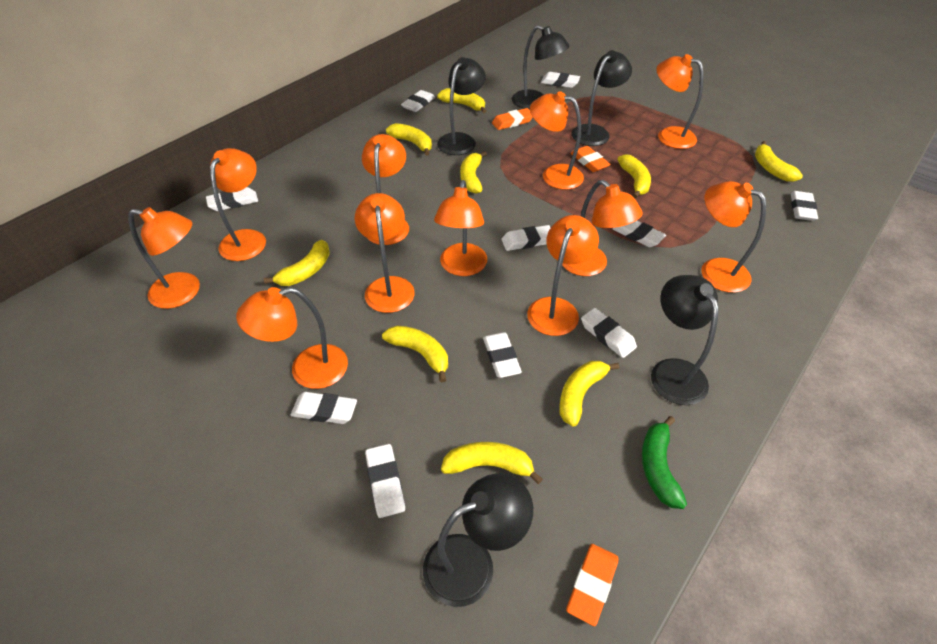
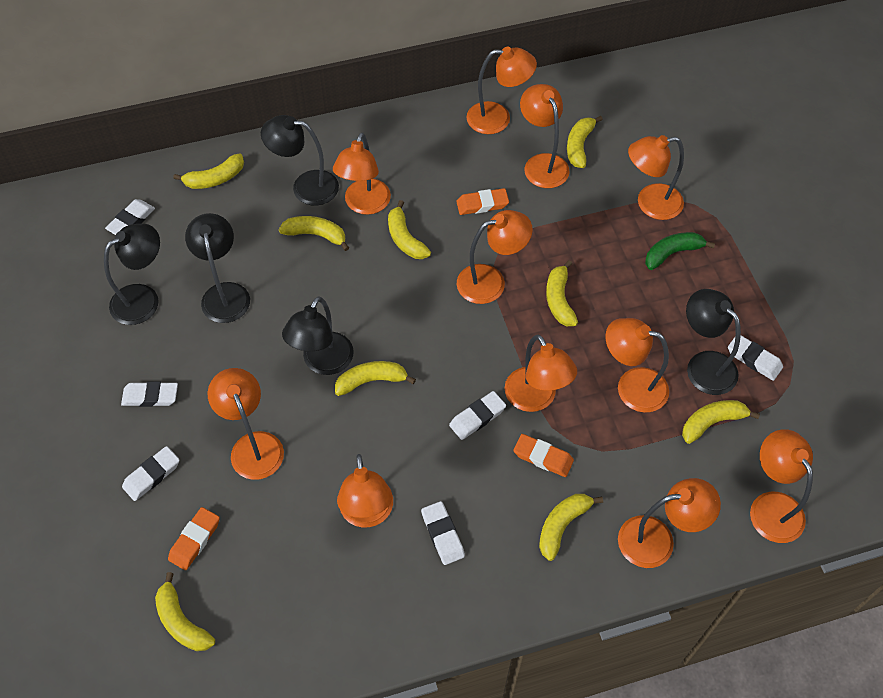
white eraser: 10 -> 6

